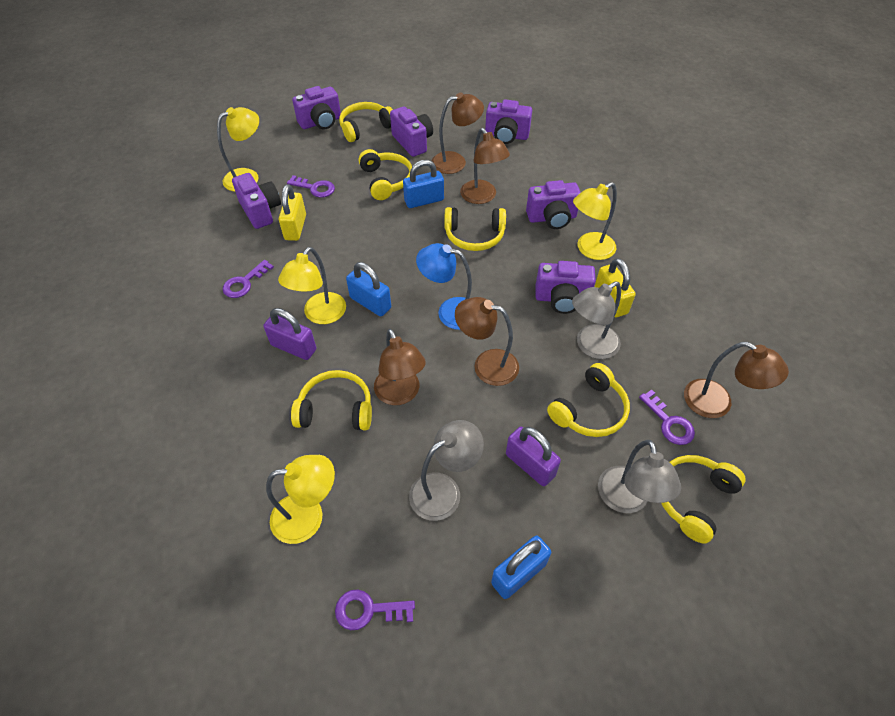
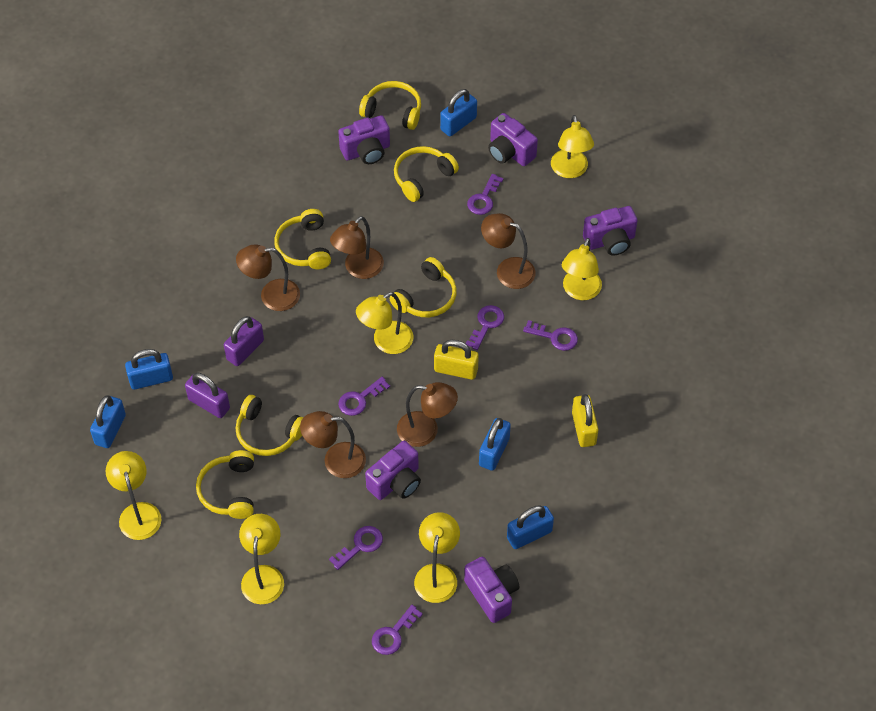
blue lamp: 1 -> 0
blue padlock: 3 -> 5
grey lamp: 3 -> 0
purple camera: 6 -> 5
purple key: 4 -> 6
yellow lamp: 4 -> 6

